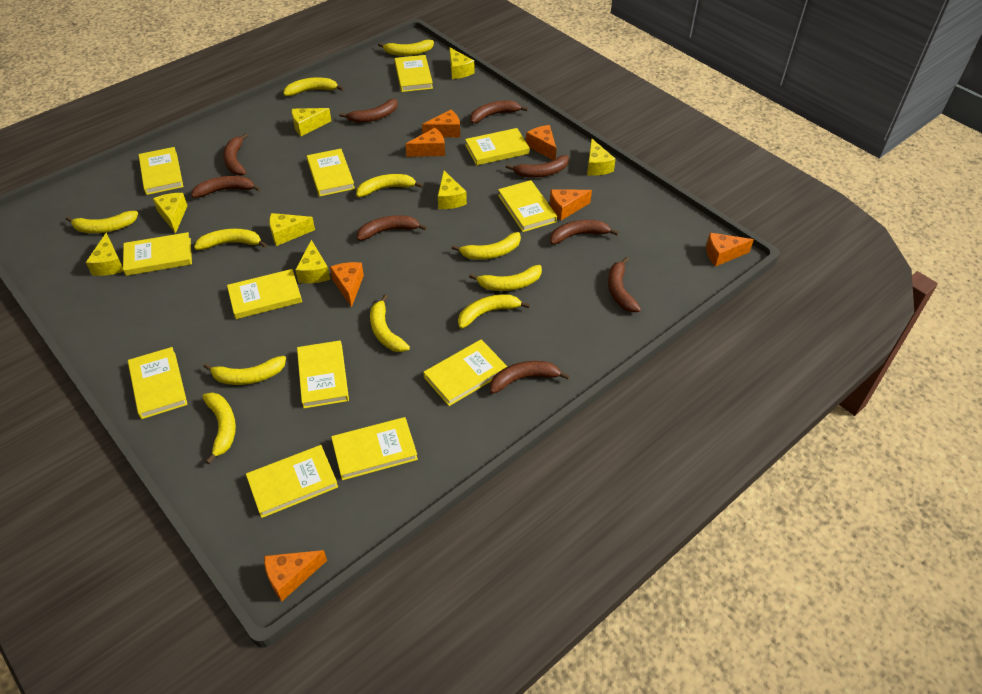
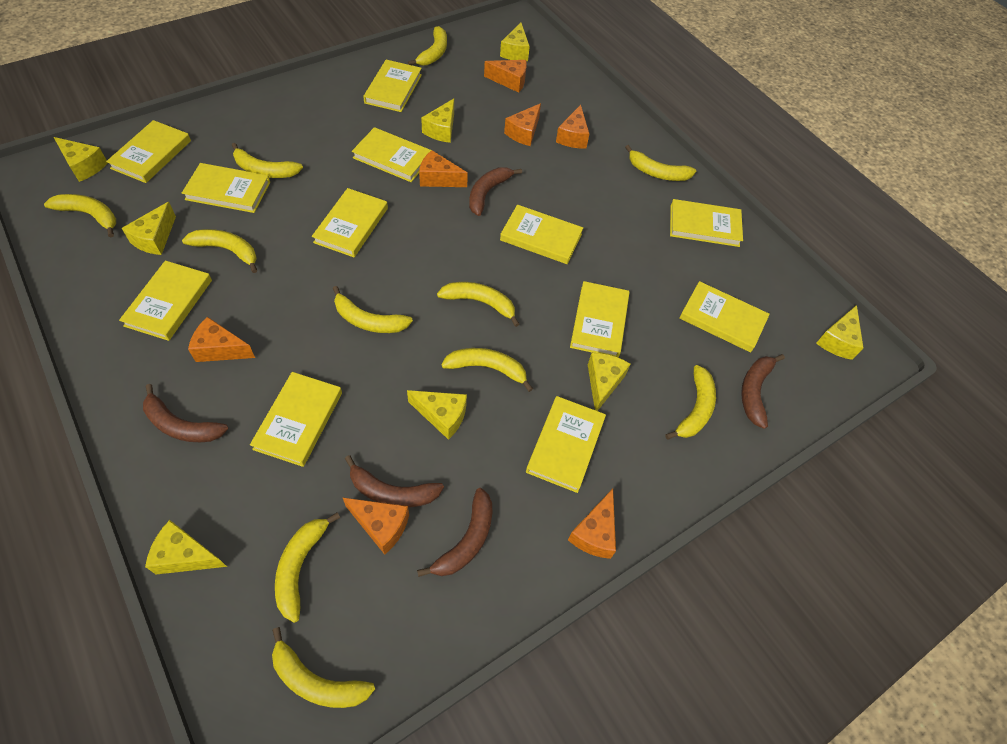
brown banana: 9 -> 5

